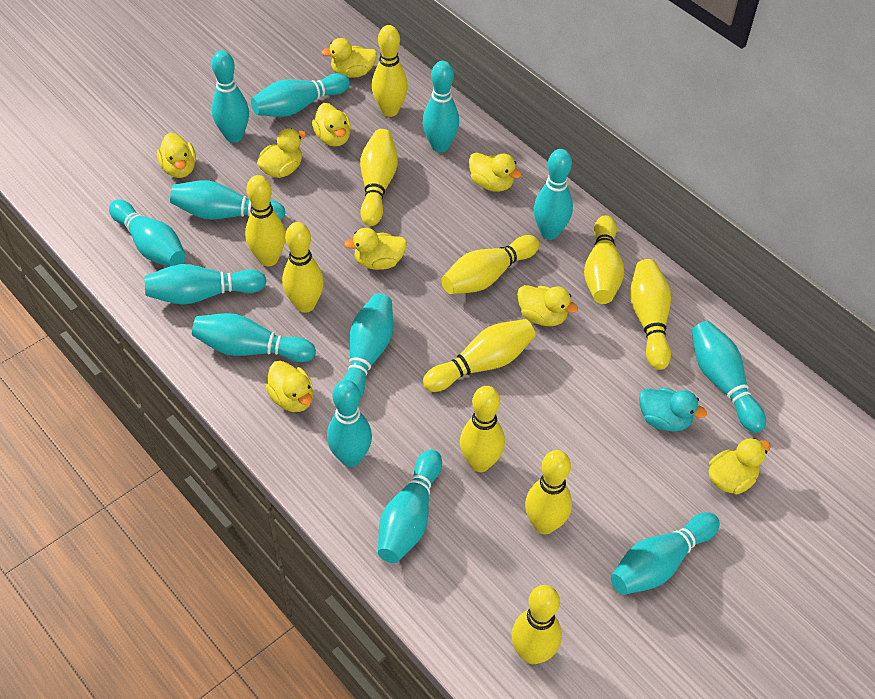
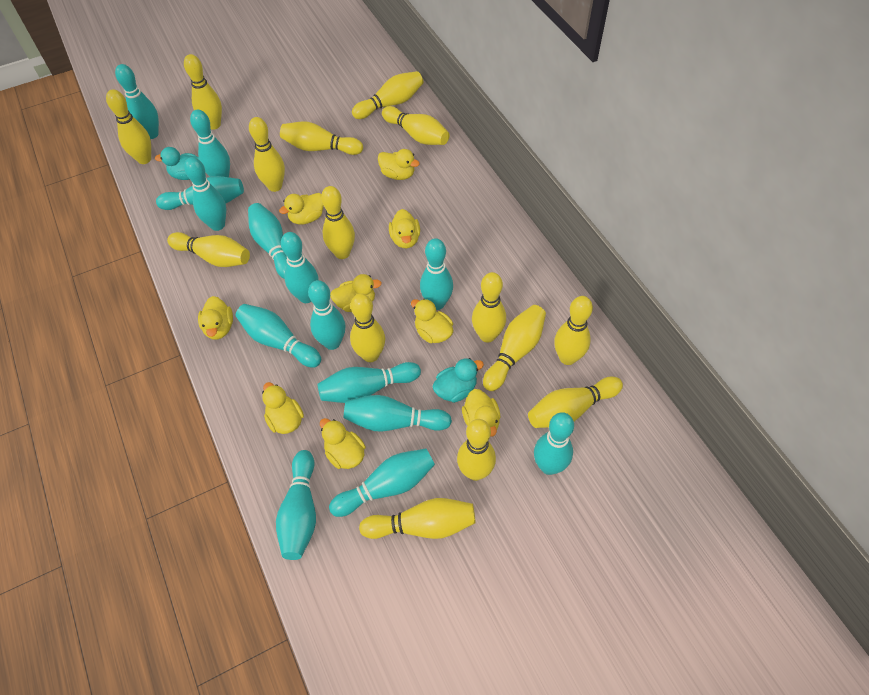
turquoise bowling pin: 13 -> 14
turquoise duck: 1 -> 2
yellow bowling pin: 11 -> 15

